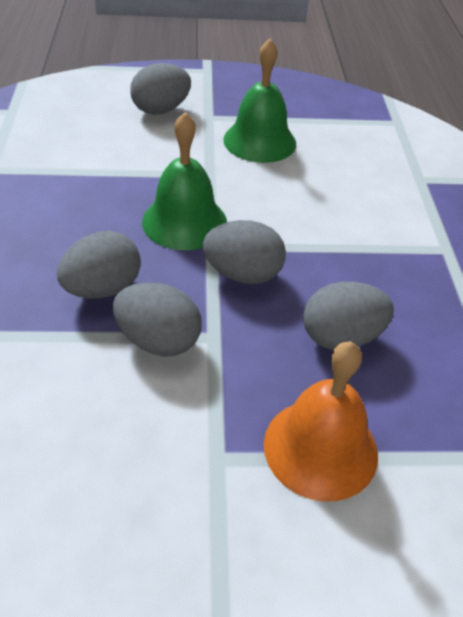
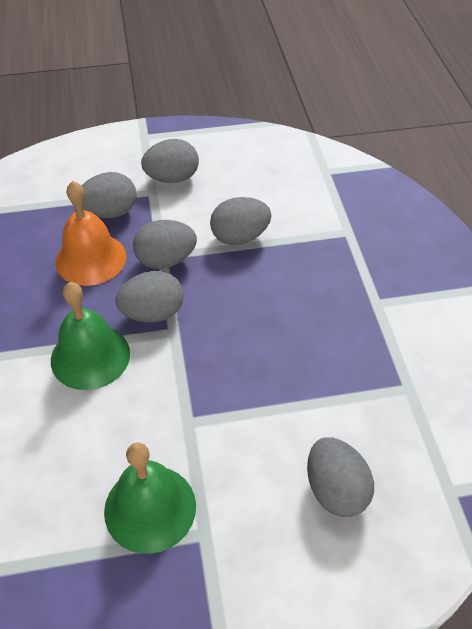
grey egg: 5 -> 6

